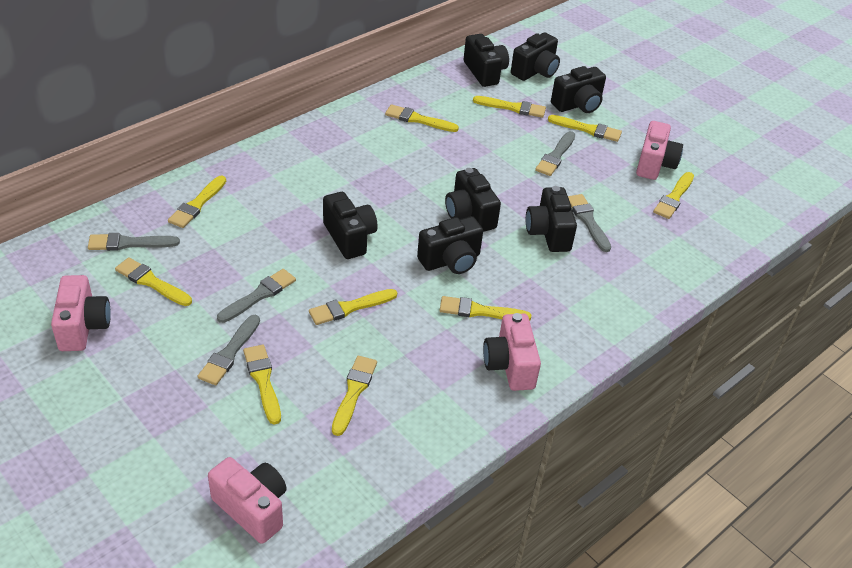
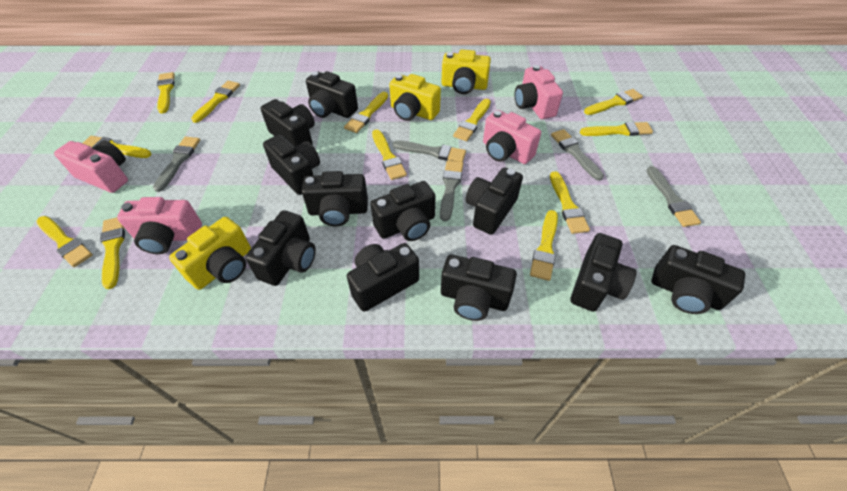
black camera: 7 -> 11
yellow brush: 10 -> 12
yellow camera: 0 -> 3

